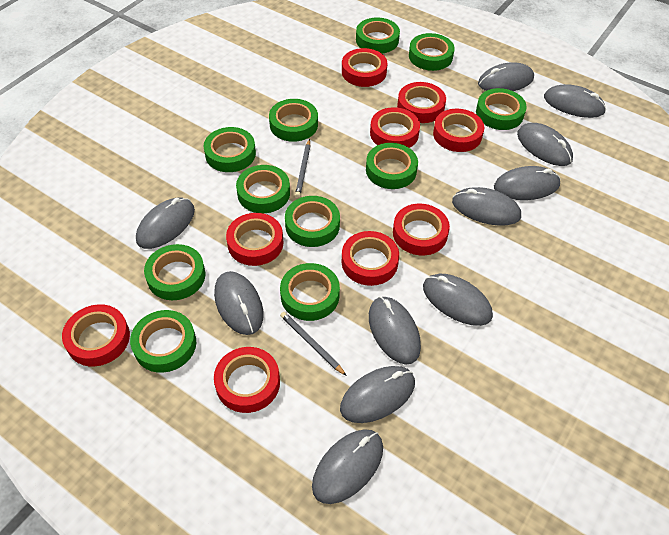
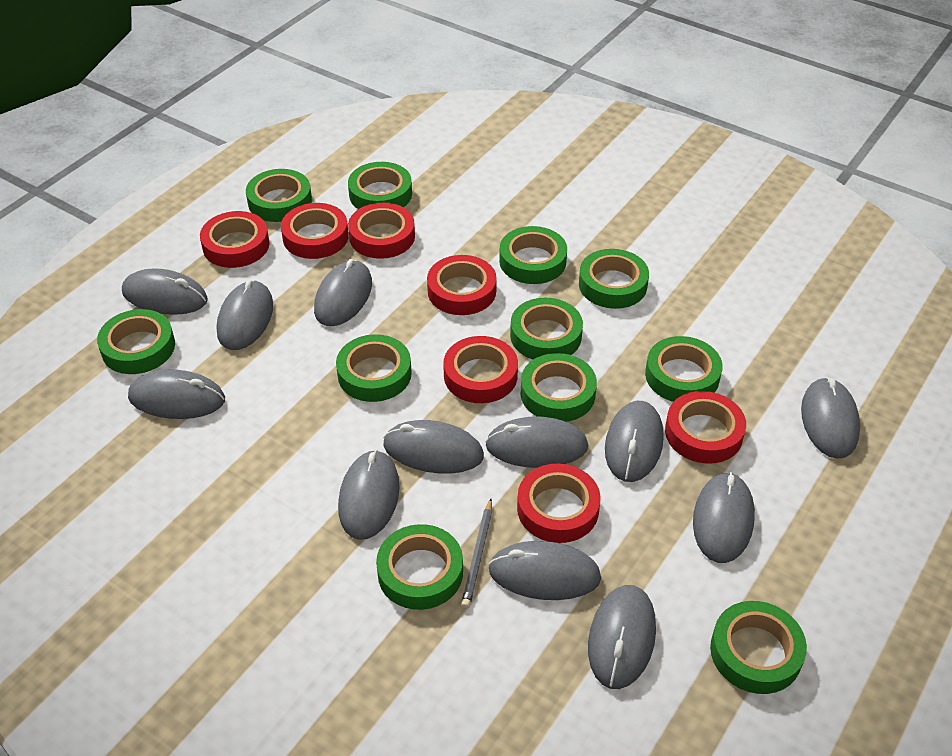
grey mouse: 11 -> 12
grey pencil: 2 -> 1
red tape: 9 -> 7

